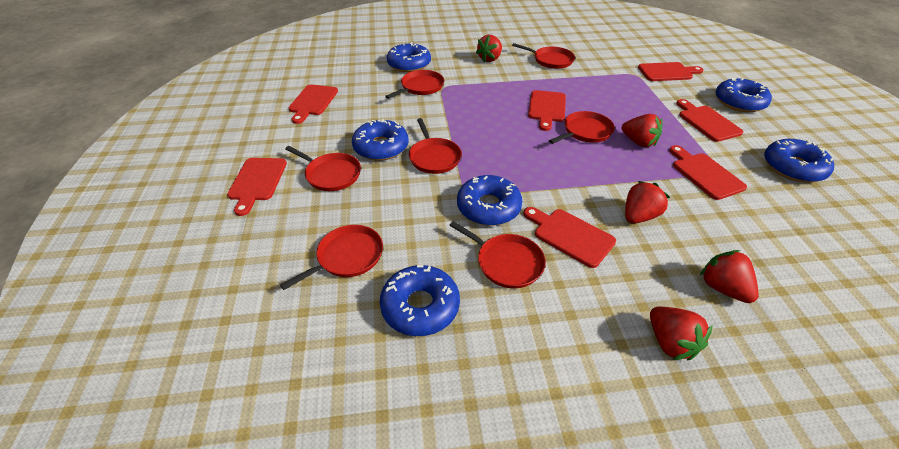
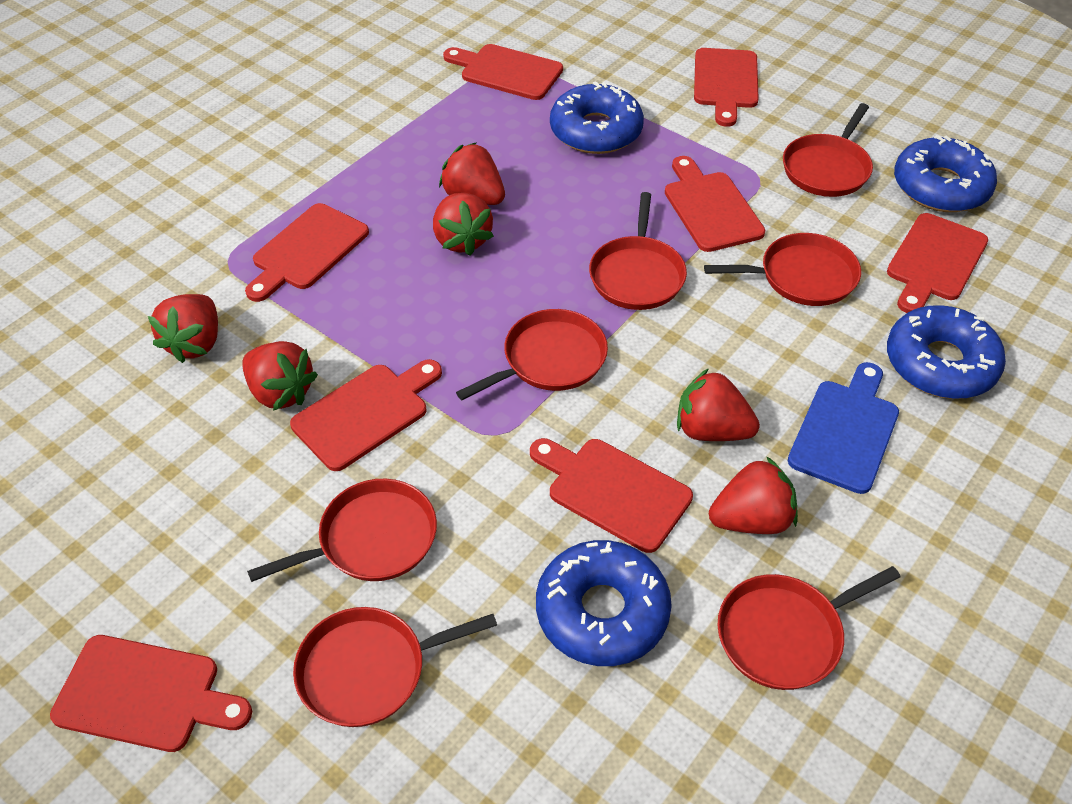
blue cutting board: 0 -> 1
blue donut: 6 -> 4
red cutting board: 7 -> 8
red strawberry: 5 -> 6

